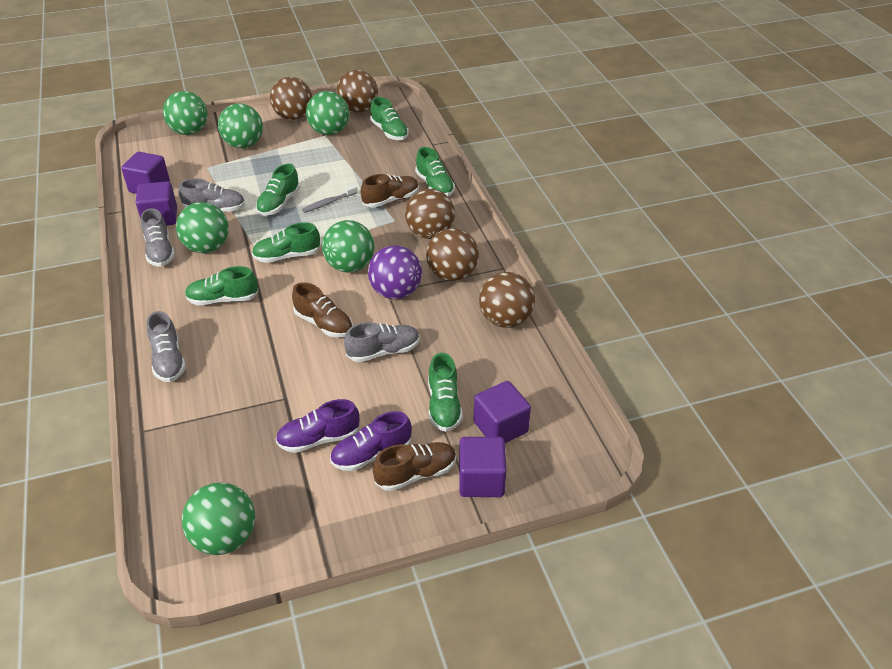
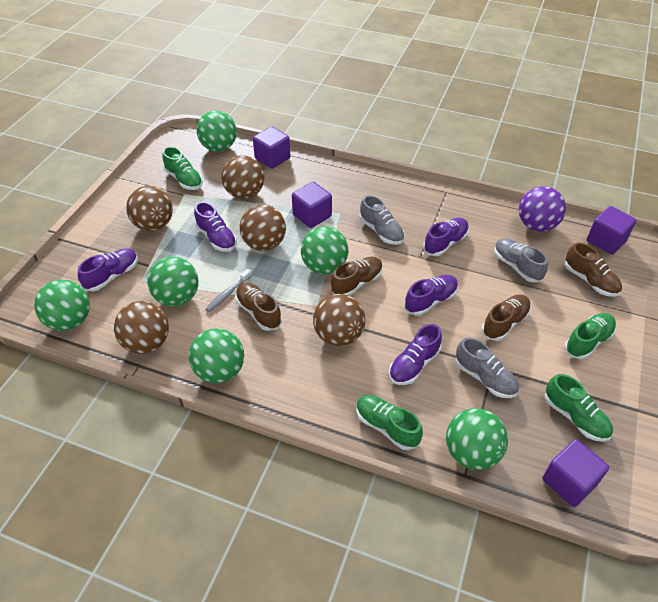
brown shoe: 3 -> 4
green shoe: 6 -> 4
grey shoe: 4 -> 3
purple shoe: 2 -> 5

